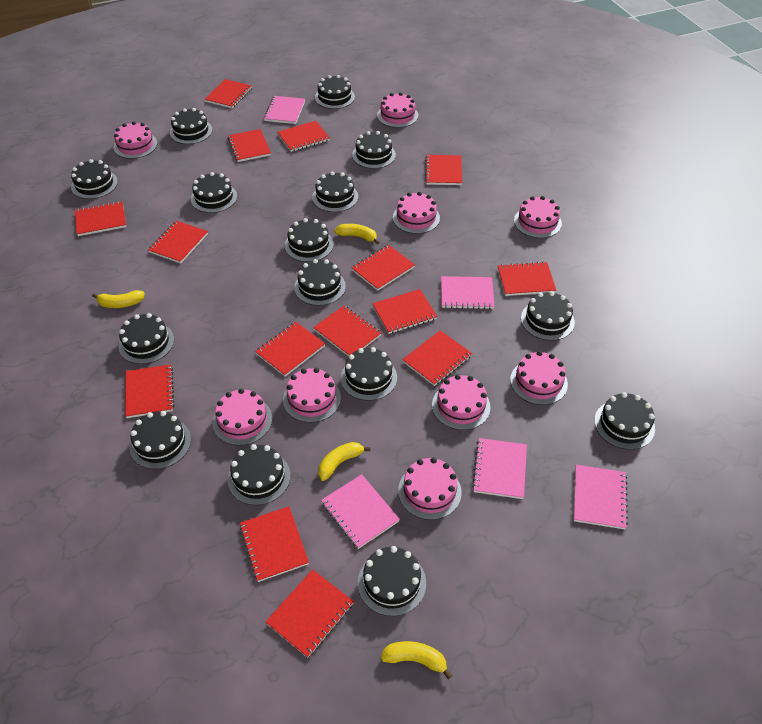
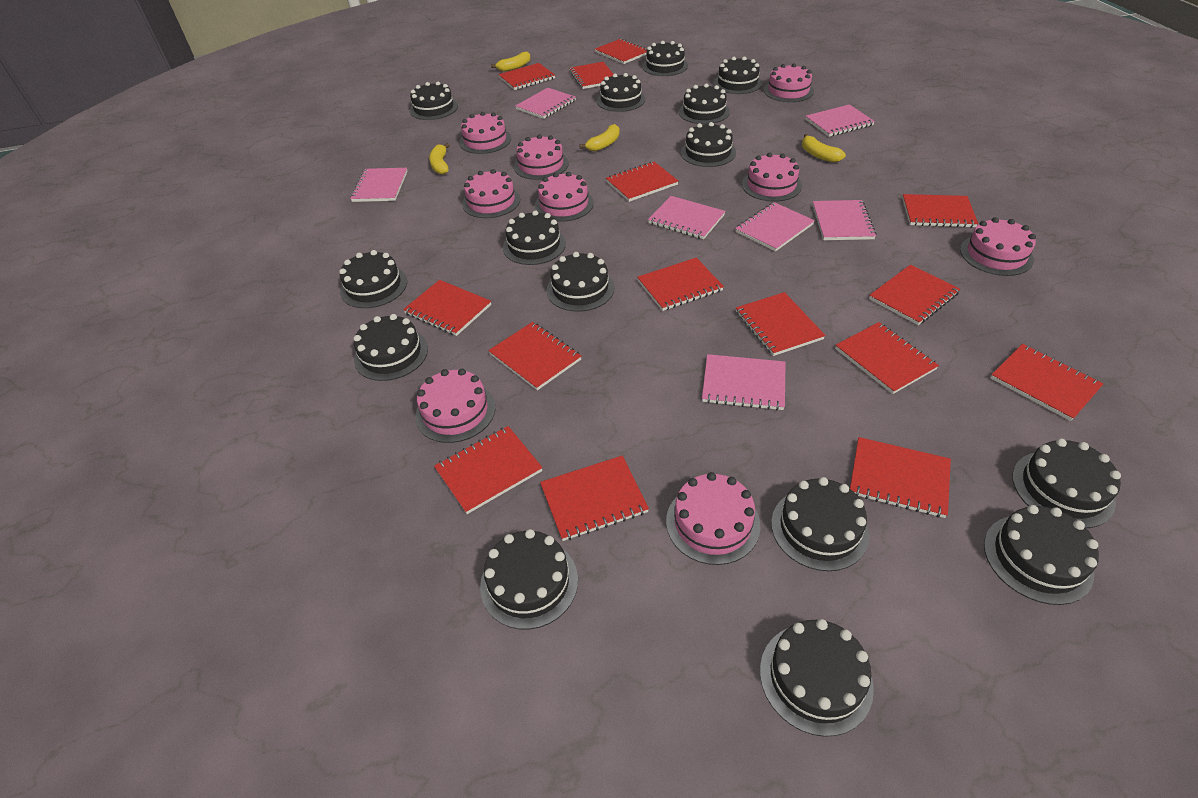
pink notebook: 5 -> 7

